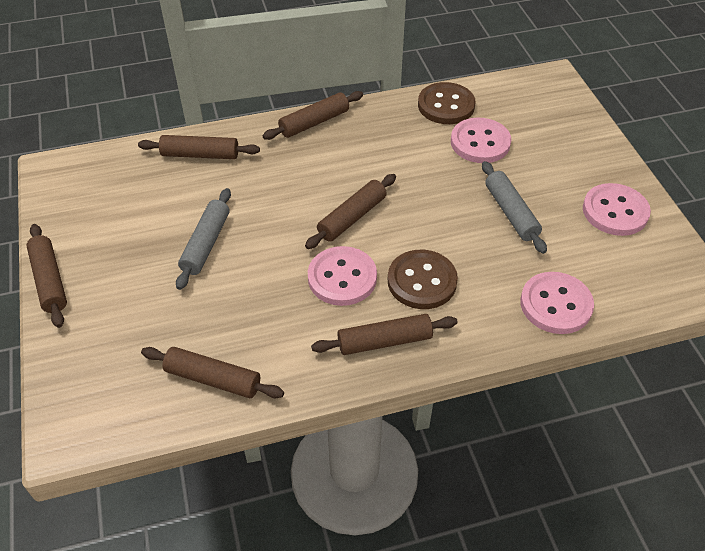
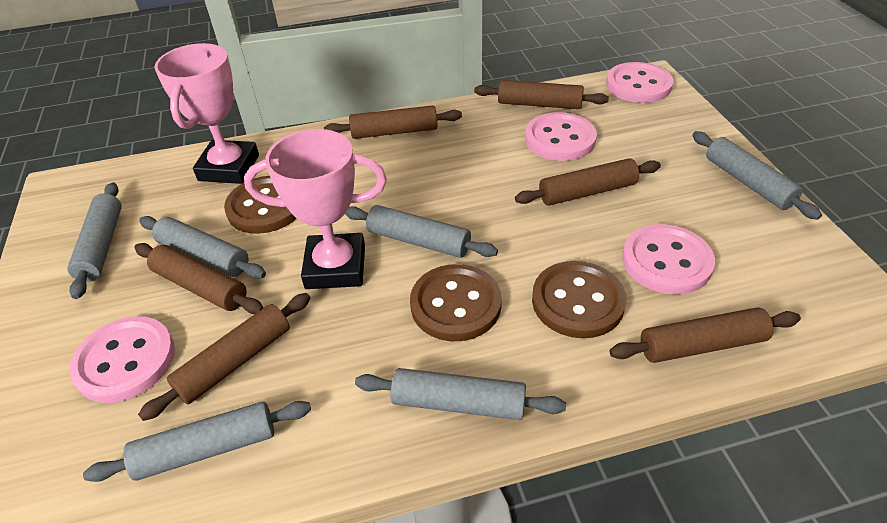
brown button: 2 -> 3
grey rolling pin: 2 -> 6
pink trophy: 0 -> 2

